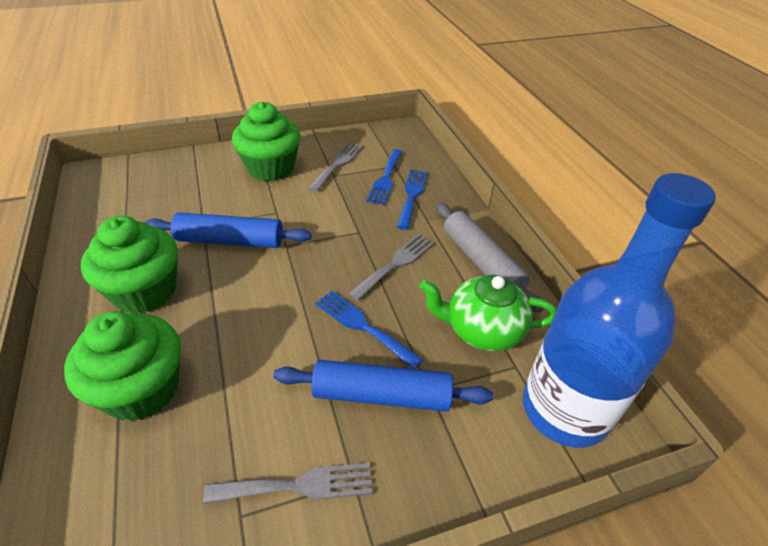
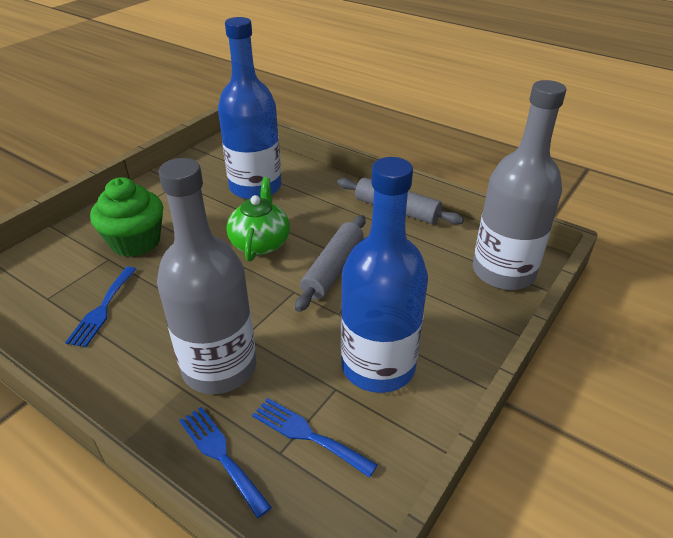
blue bottle: 1 -> 2
blue rolling pin: 2 -> 0
green cupcake: 3 -> 1
grey bottle: 0 -> 2
grey fork: 3 -> 0
grey rolling pin: 1 -> 2

